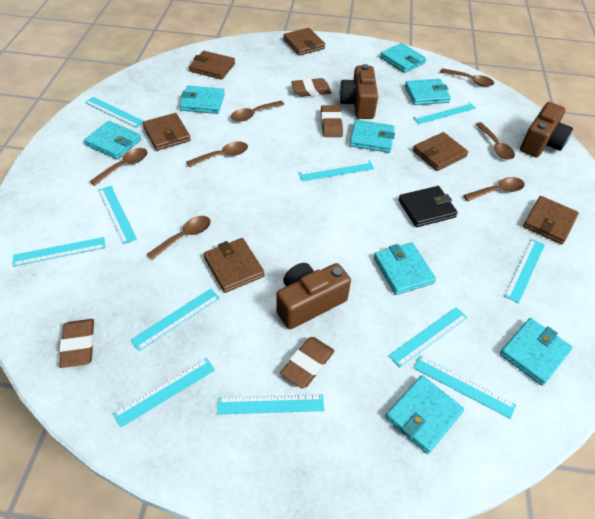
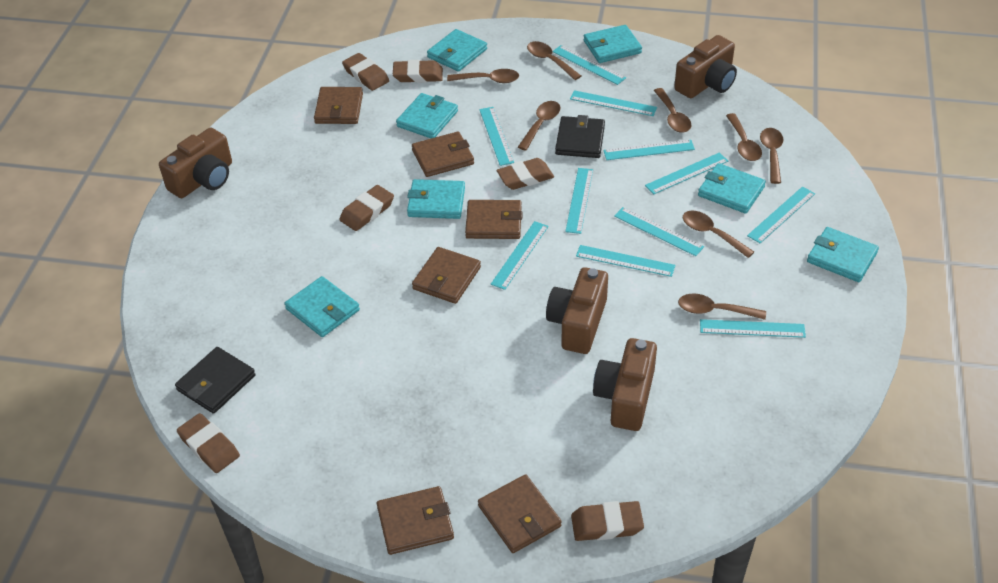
black wallet: 1 -> 2
brown camera: 3 -> 4
brown eraser: 4 -> 6
brown spoon: 7 -> 8
turquoise wallet: 8 -> 7

